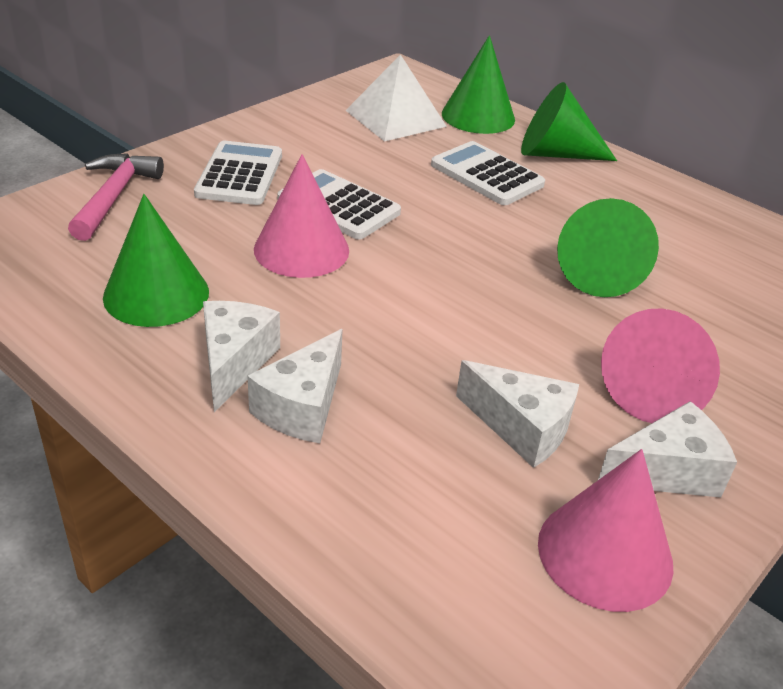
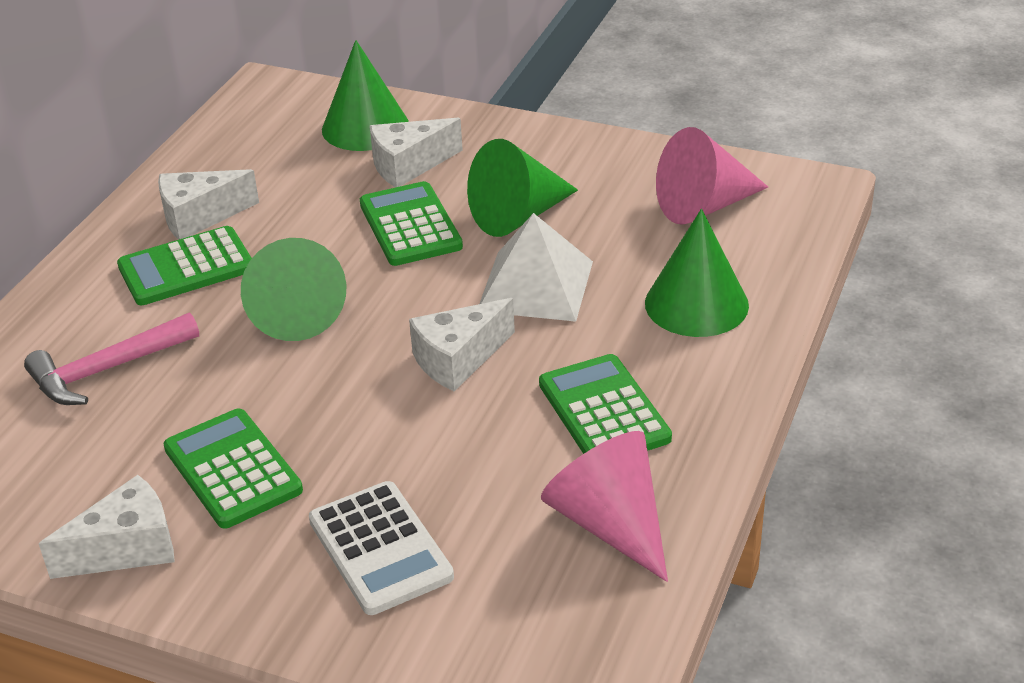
green calculator: 0 -> 4
pink cone: 3 -> 2
white calculator: 3 -> 1

